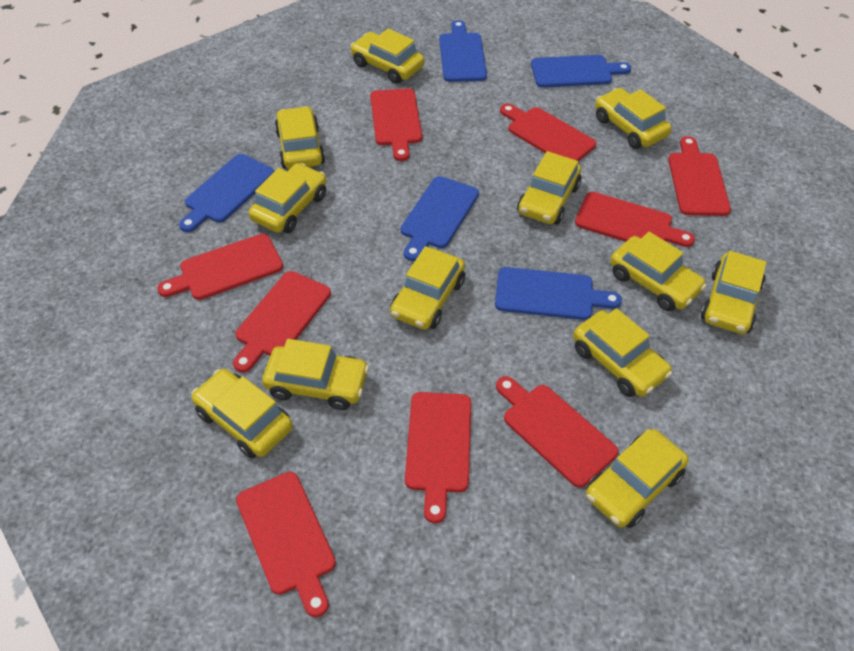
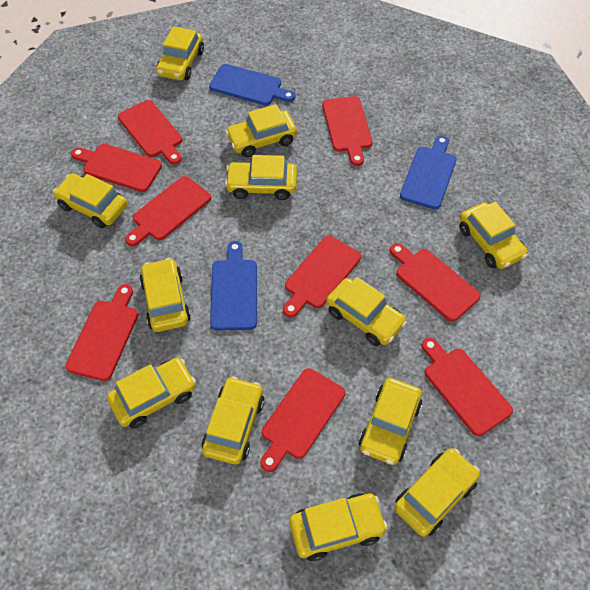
blue cutting board: 5 -> 3

